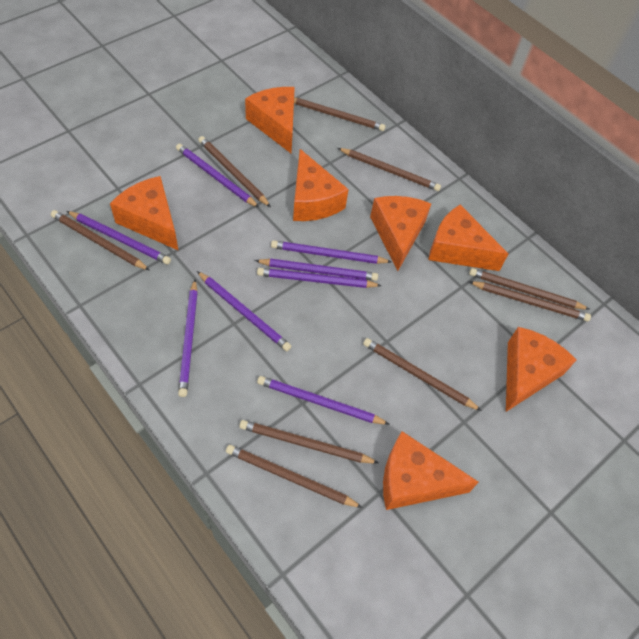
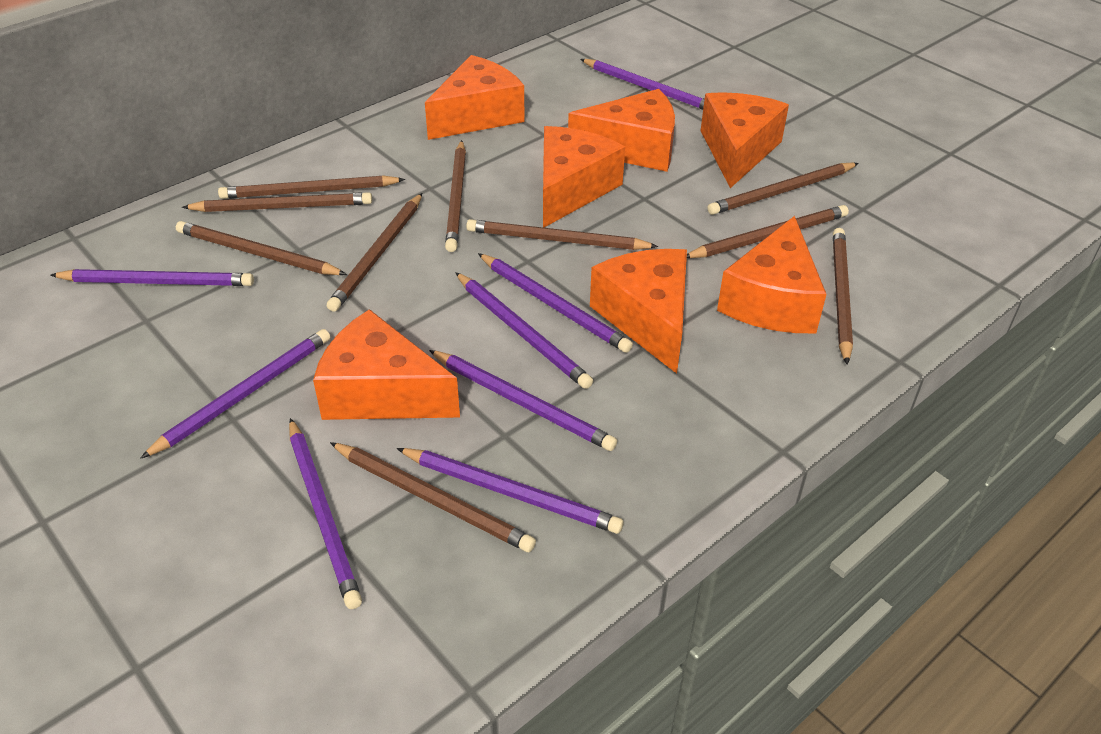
brown pencil: 9 -> 10

